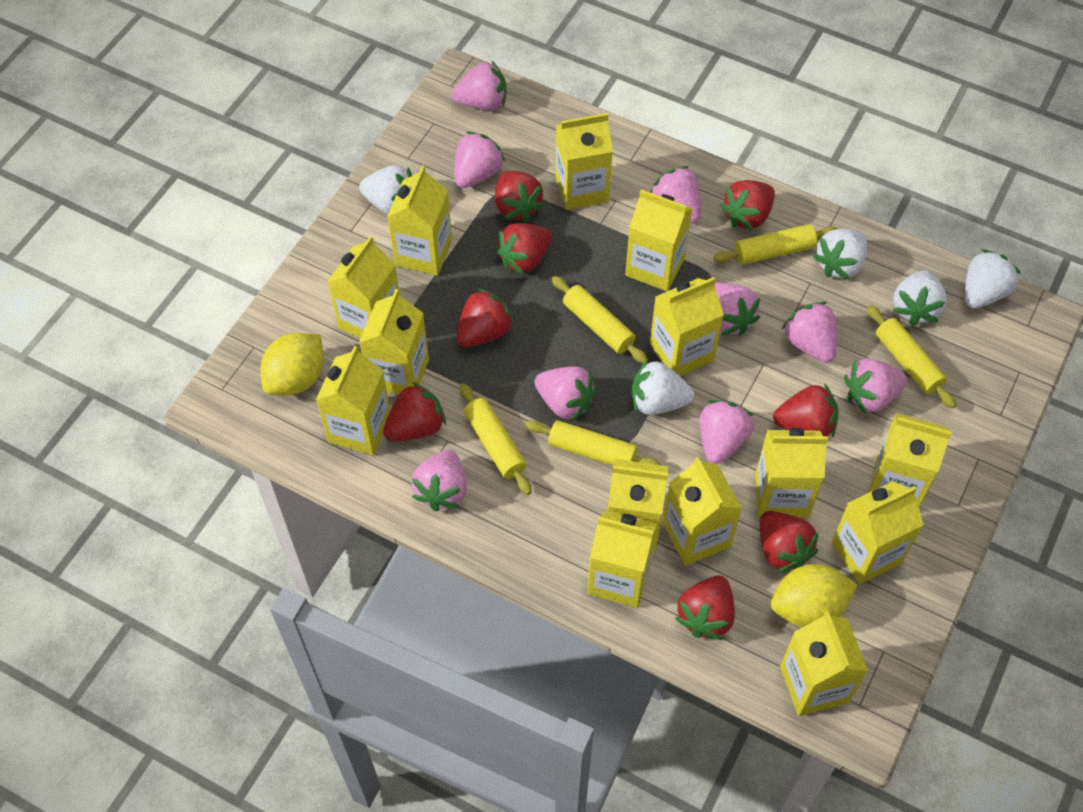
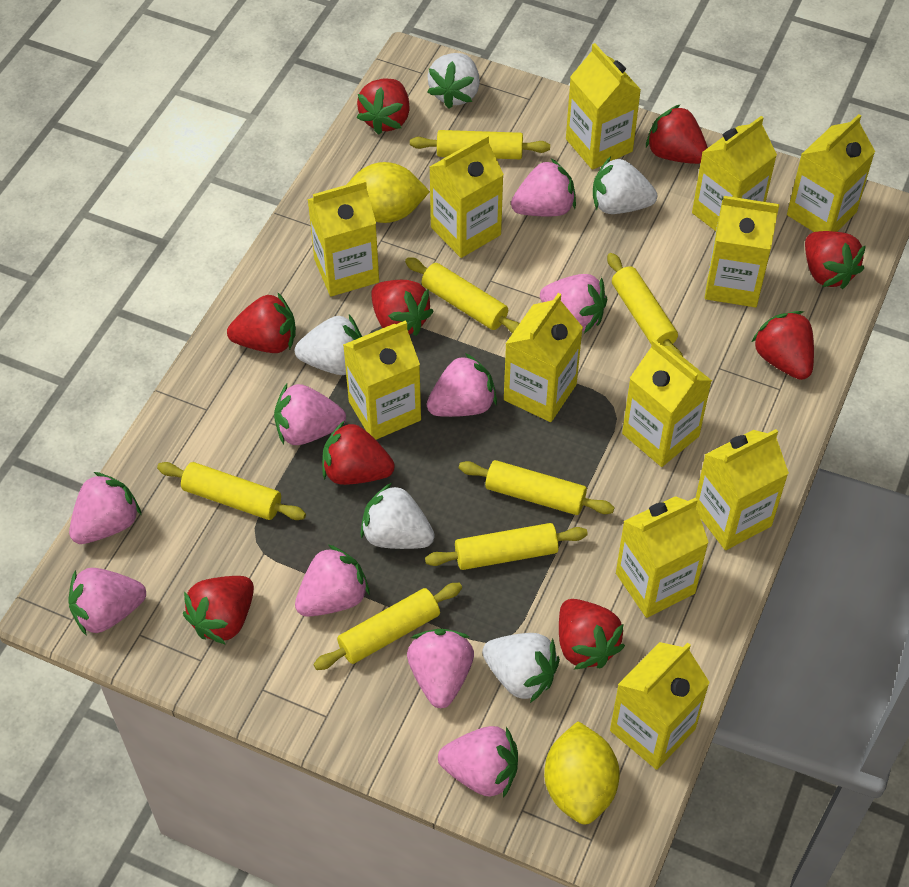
red strawberry: 8 -> 9
yellow carton: 14 -> 12
yellow rolling pin: 5 -> 7

